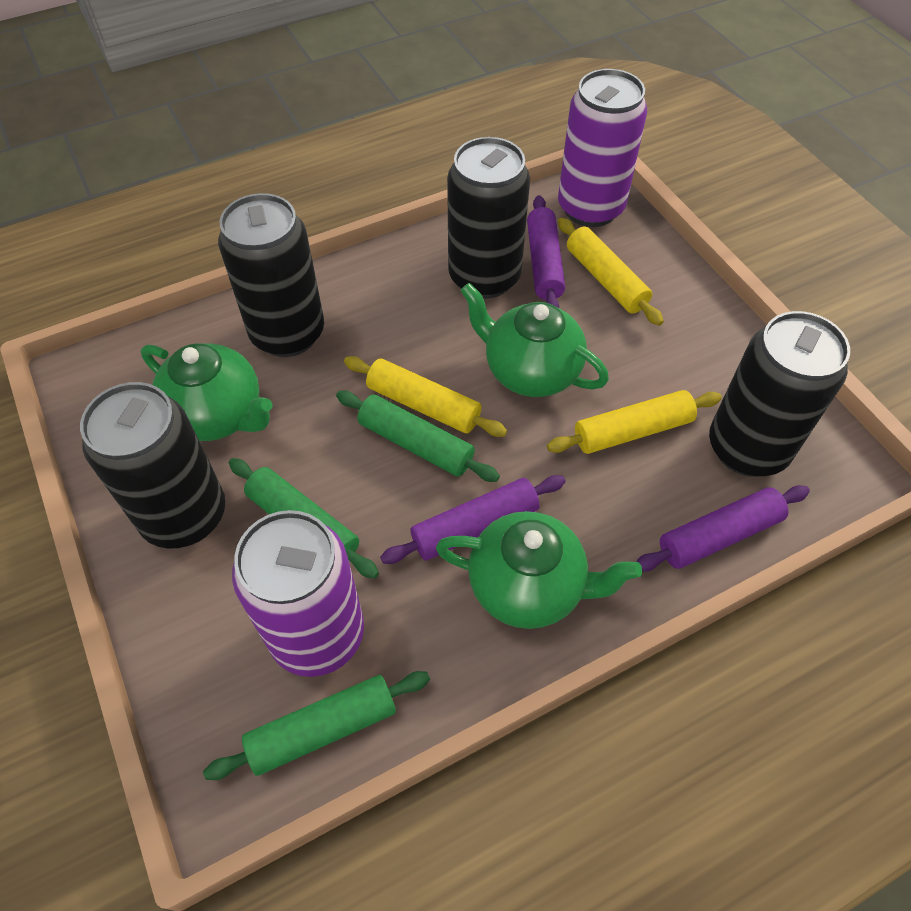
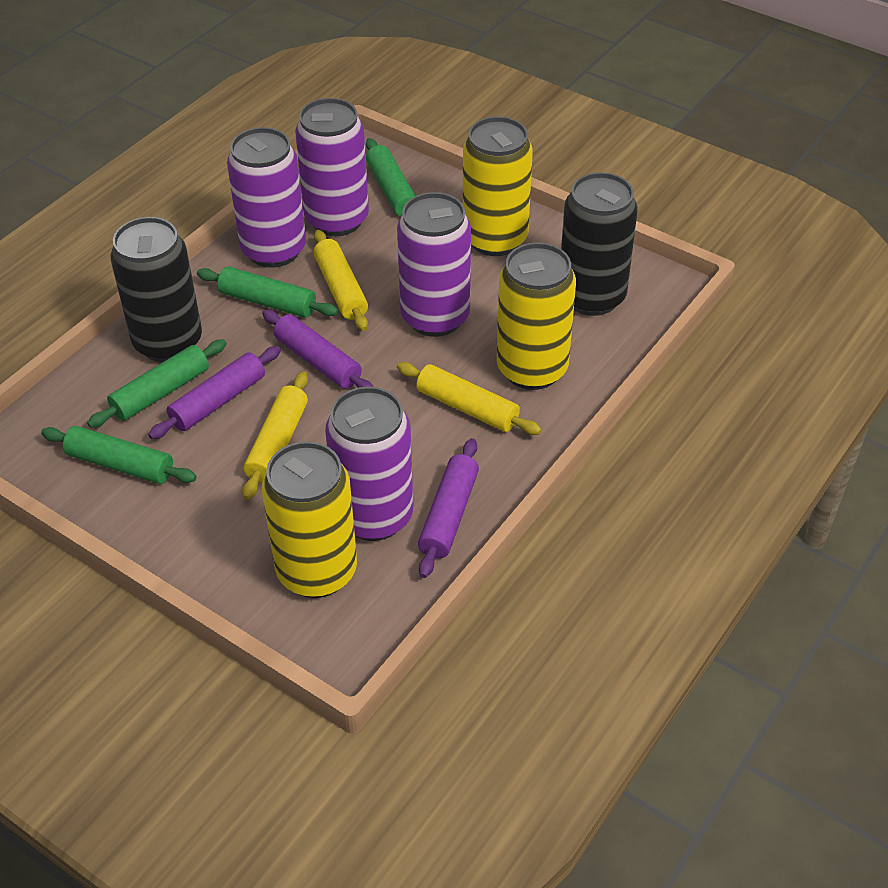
black can: 4 -> 2
green rolling pin: 3 -> 4
green teapot: 3 -> 0
purple can: 2 -> 4
yellow can: 0 -> 3

